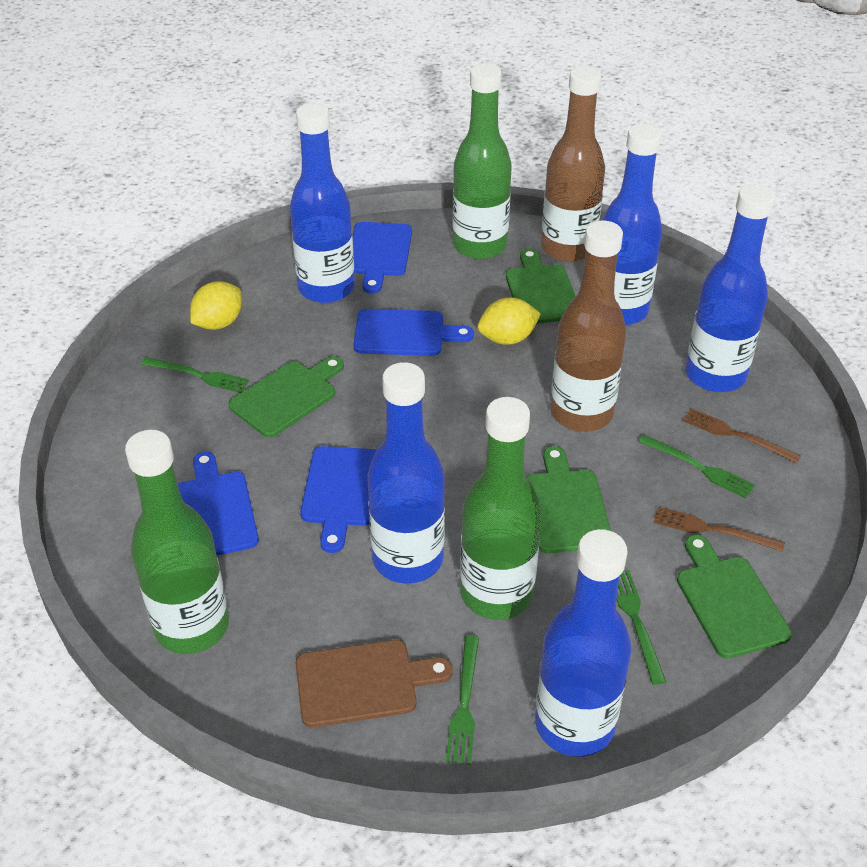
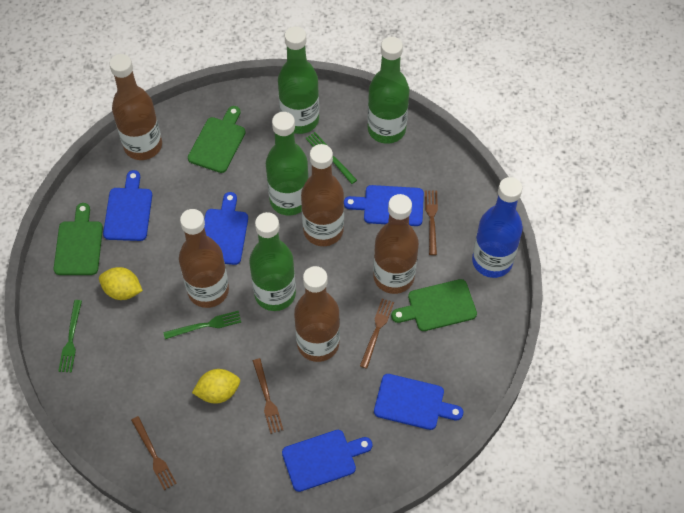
blue bottle: 5 -> 1
blue cutting board: 4 -> 5
brown bottle: 2 -> 5
brown cutting board: 1 -> 0
brown fork: 2 -> 4
green bottle: 3 -> 4
green cutting board: 4 -> 3
green fork: 4 -> 3

